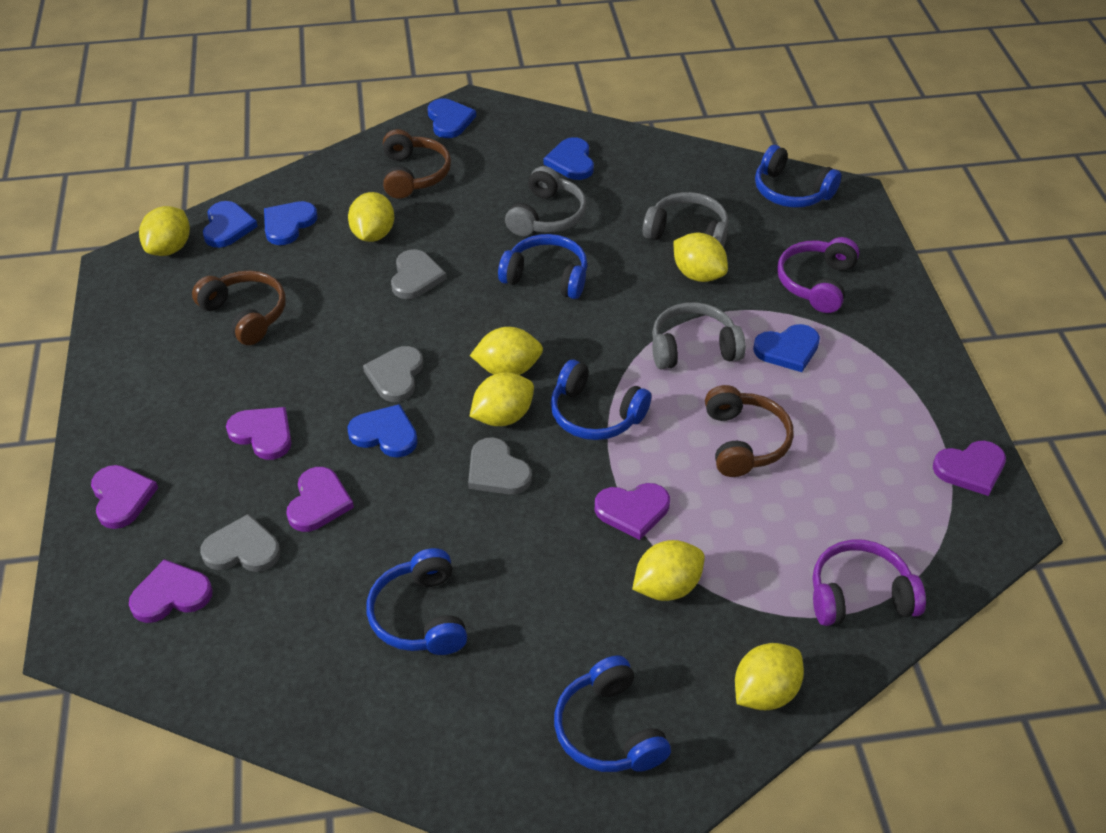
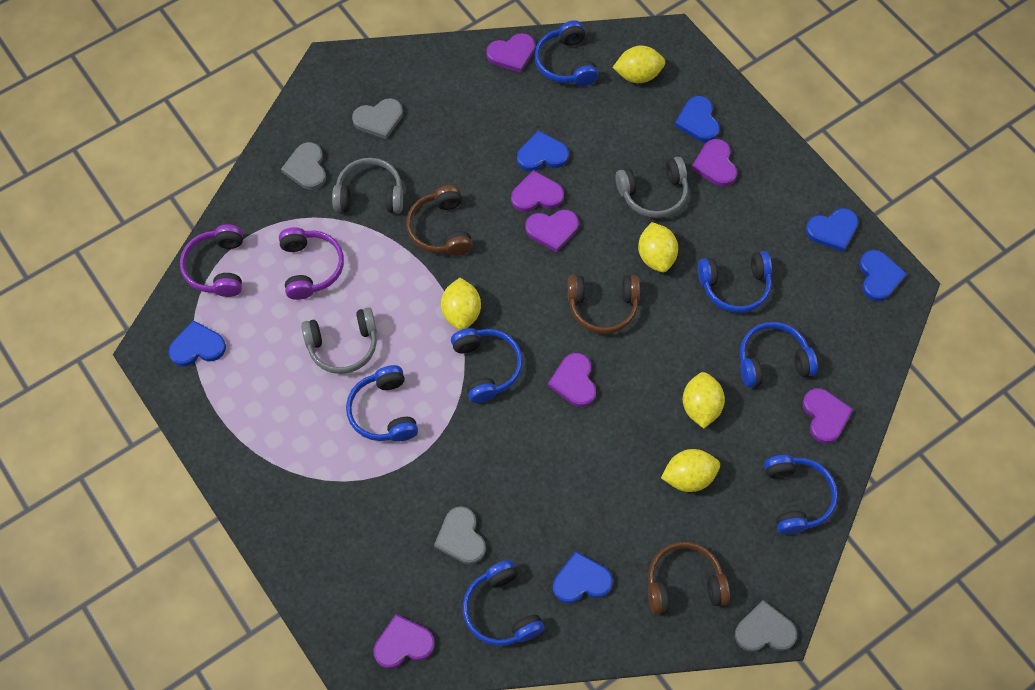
blue headphones: 5 -> 7
purple heart: 6 -> 7
yellow lemon: 7 -> 5

